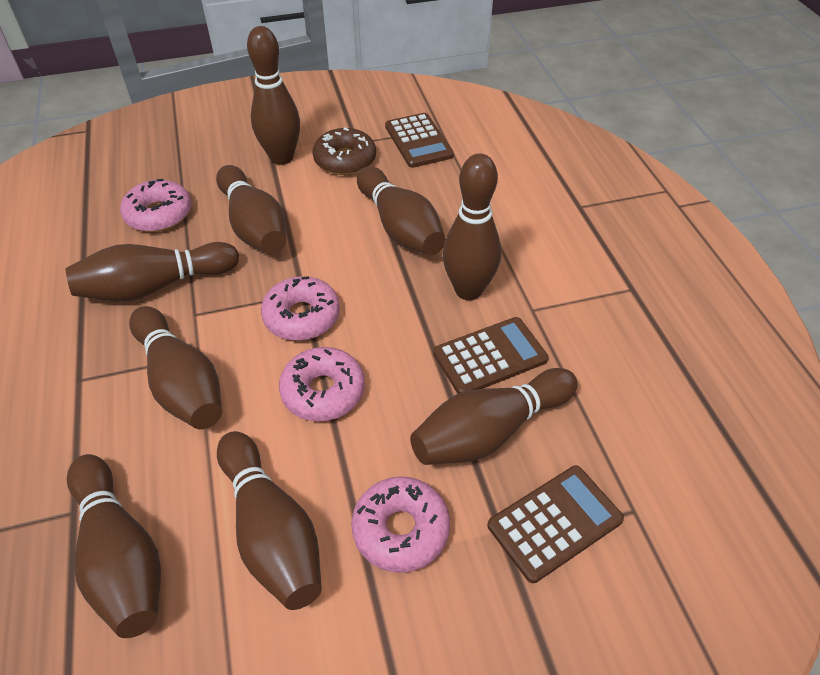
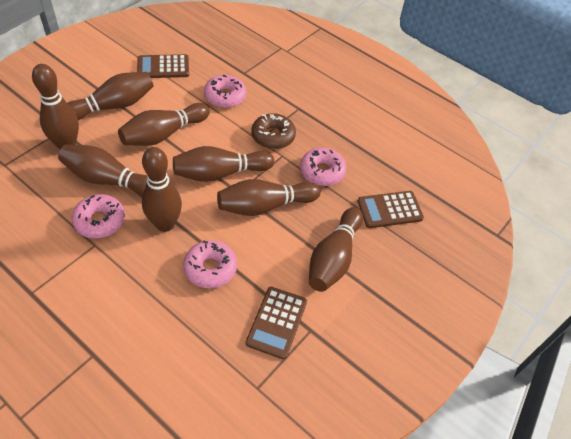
brown bowling pin: 9 -> 8

